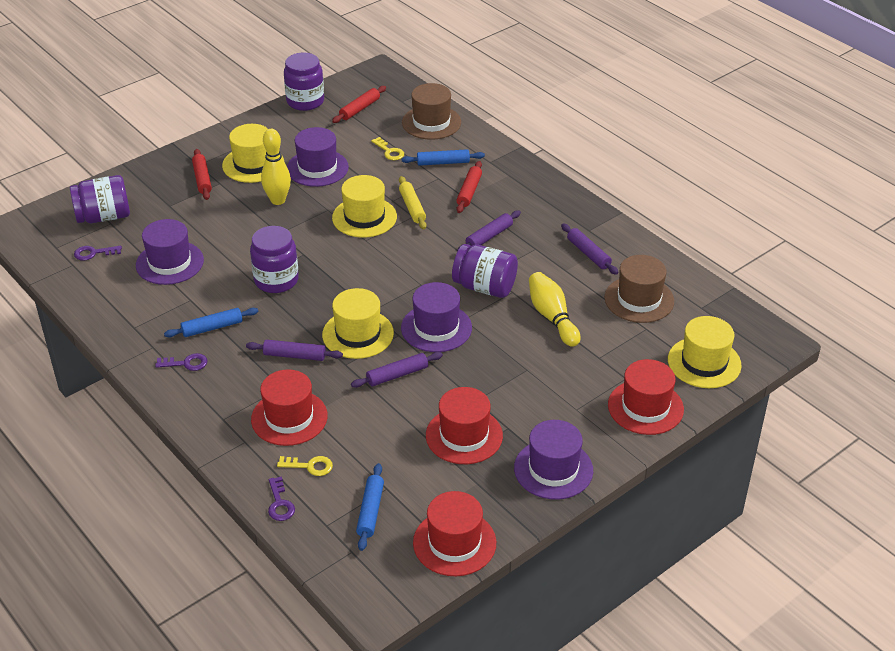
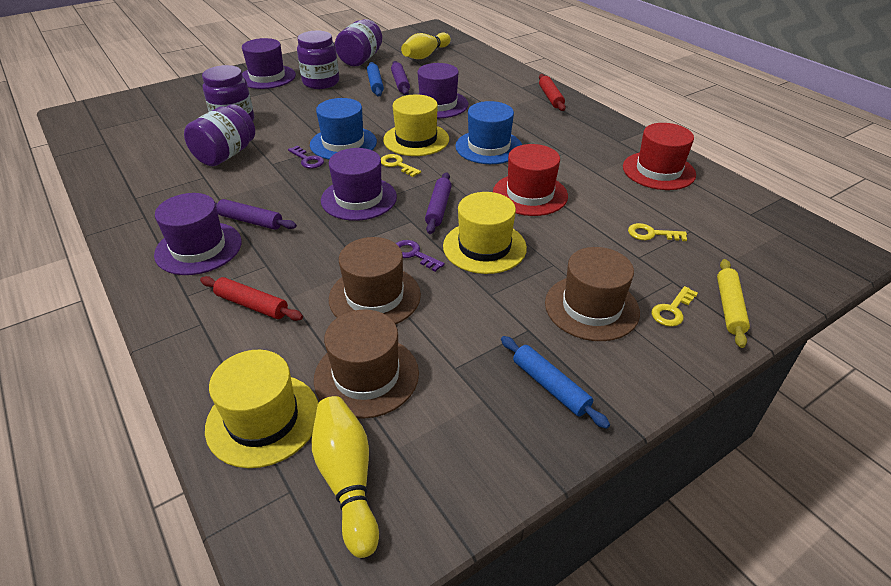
blue hat: 0 -> 2
blue rolling pin: 3 -> 2
brown hat: 2 -> 3
purple key: 3 -> 2
purple rolling pin: 4 -> 3
red hat: 4 -> 2
red rolling pin: 3 -> 2
yellow hat: 4 -> 3
yellow key: 2 -> 3

